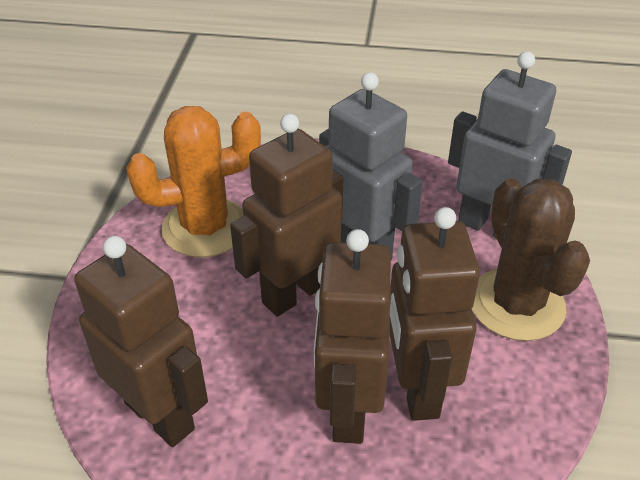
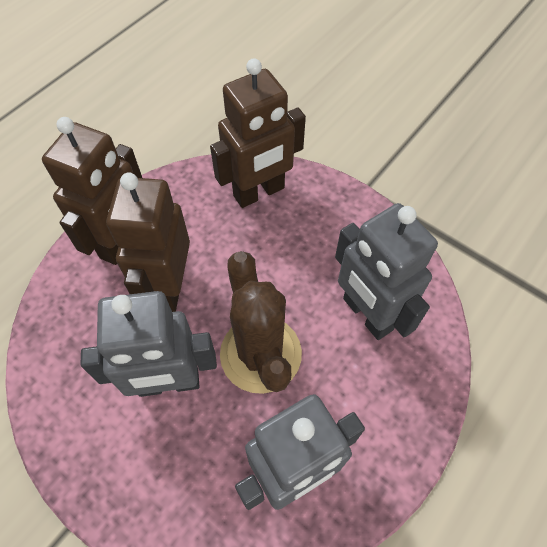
brown robot: 4 -> 3
grey robot: 2 -> 3
orange cactus: 1 -> 0

